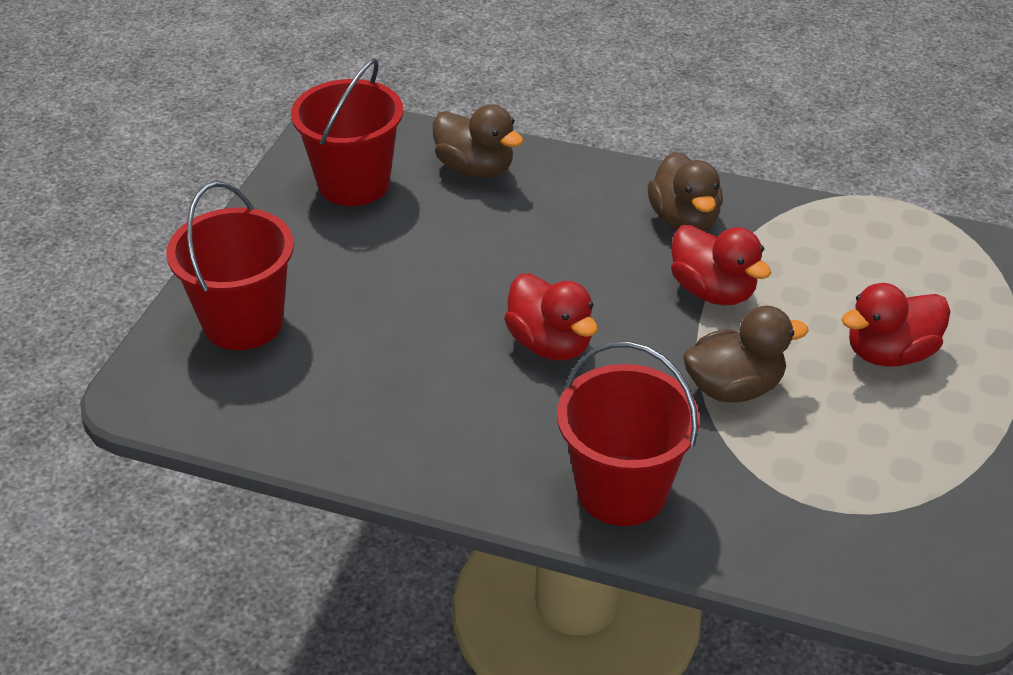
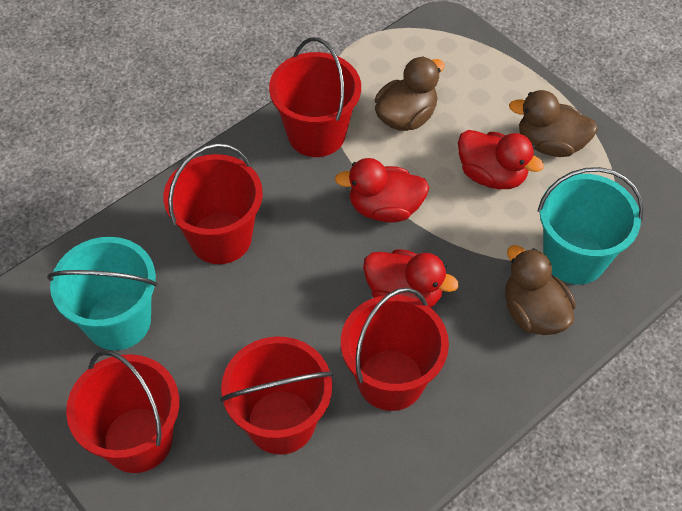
red bucket: 3 -> 5
turquoise bucket: 0 -> 2

